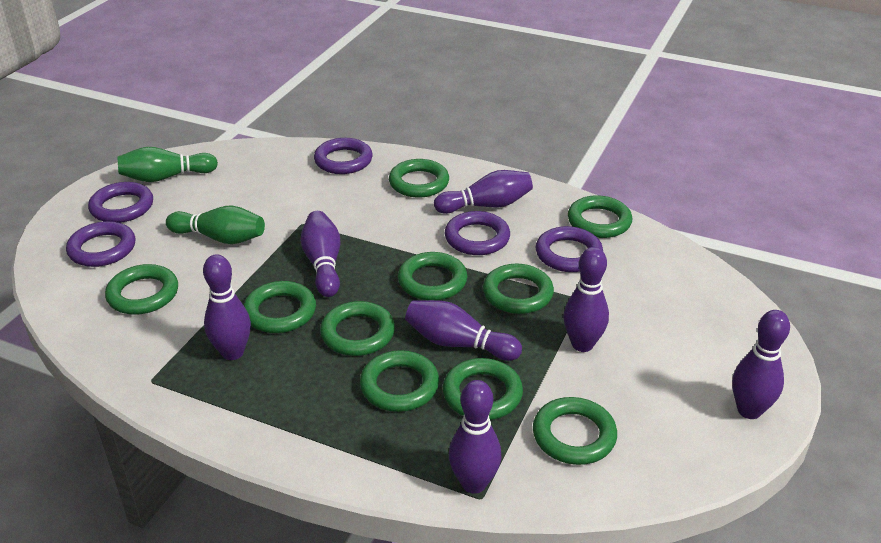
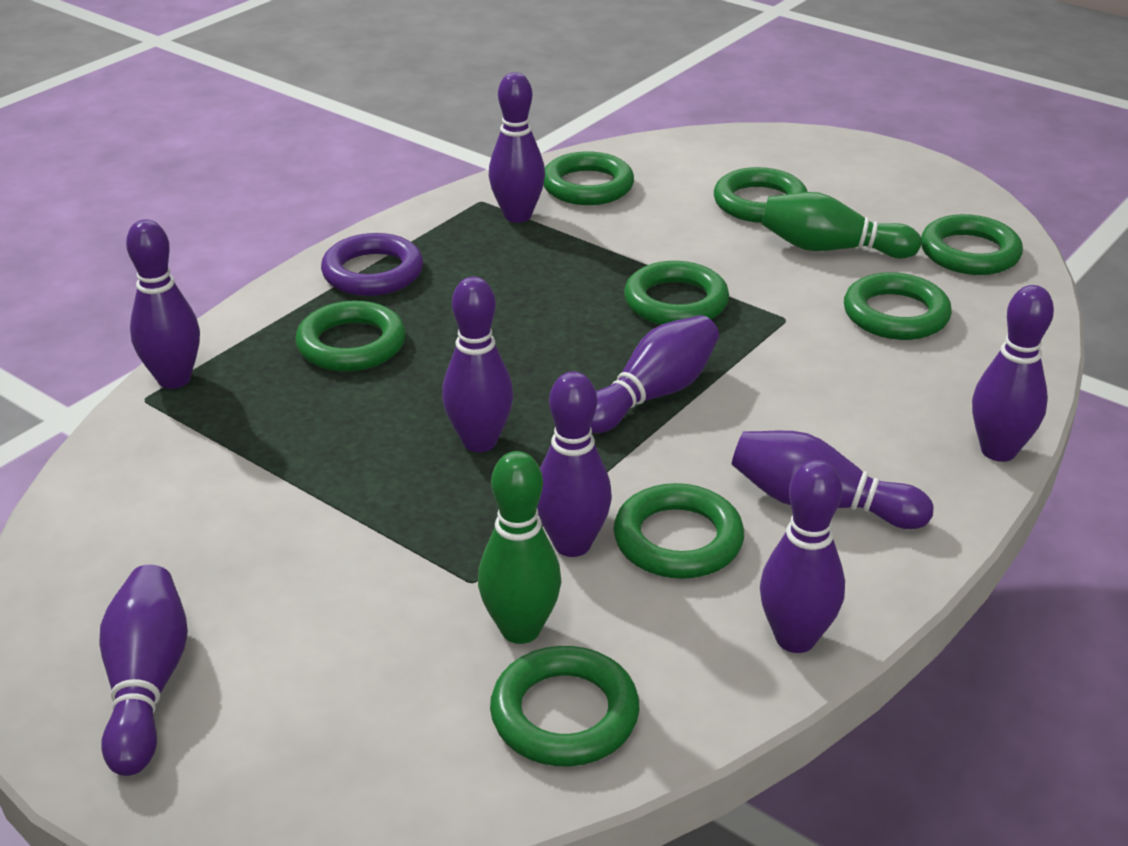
green ring: 10 -> 8
purple bowling pin: 7 -> 9
purple ring: 5 -> 1

